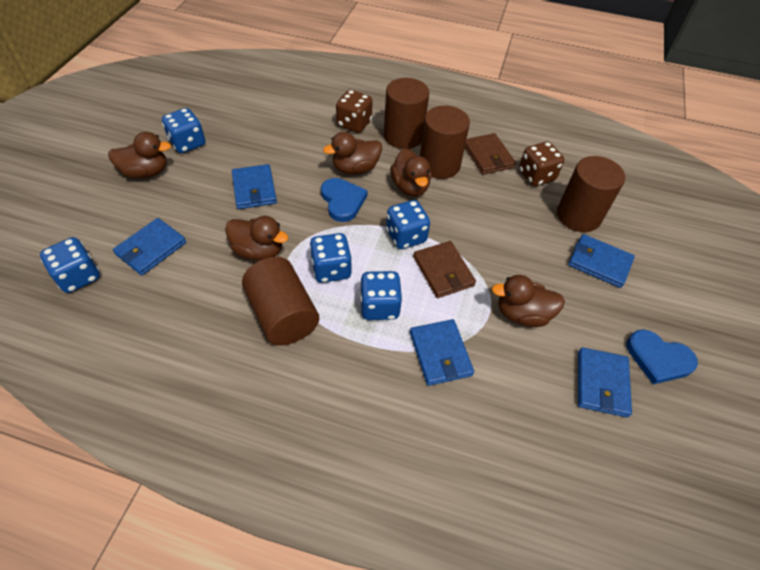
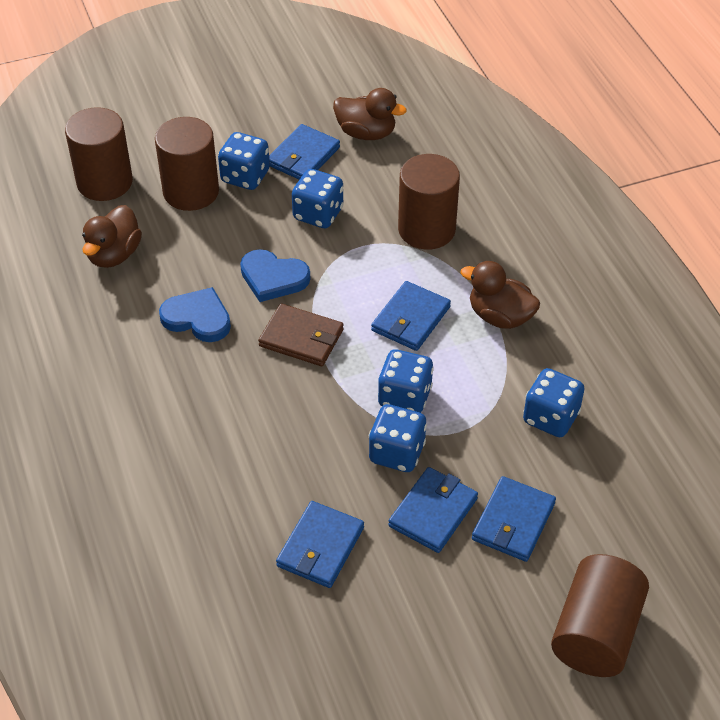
brown dice: 2 -> 0
brown duck: 5 -> 3
brown wallet: 2 -> 1

